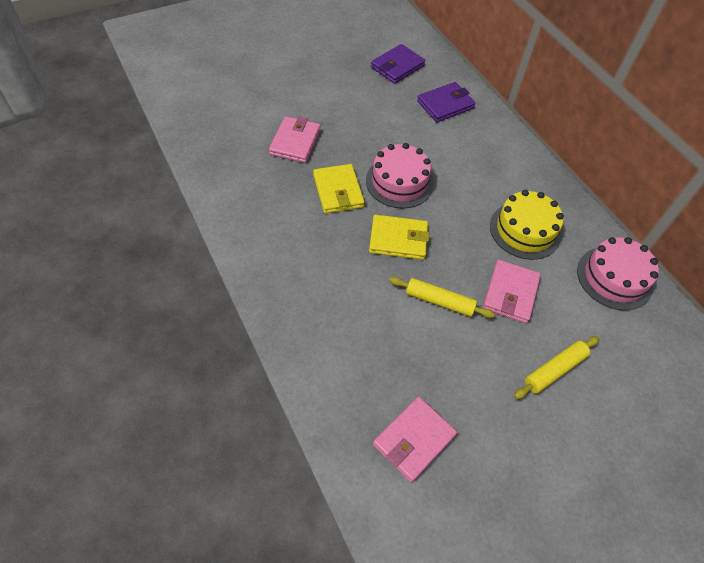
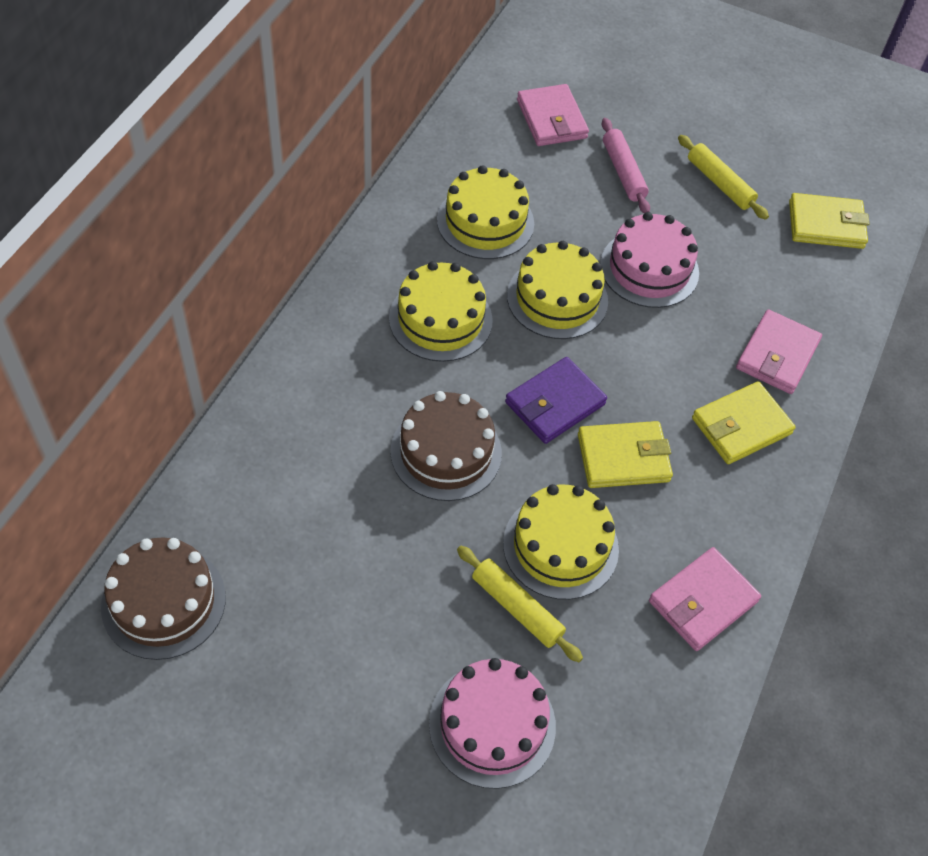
brown cake: 0 -> 2
pink rolling pin: 0 -> 1
purple wallet: 2 -> 1
yellow cake: 1 -> 4
yellow wallet: 2 -> 3

